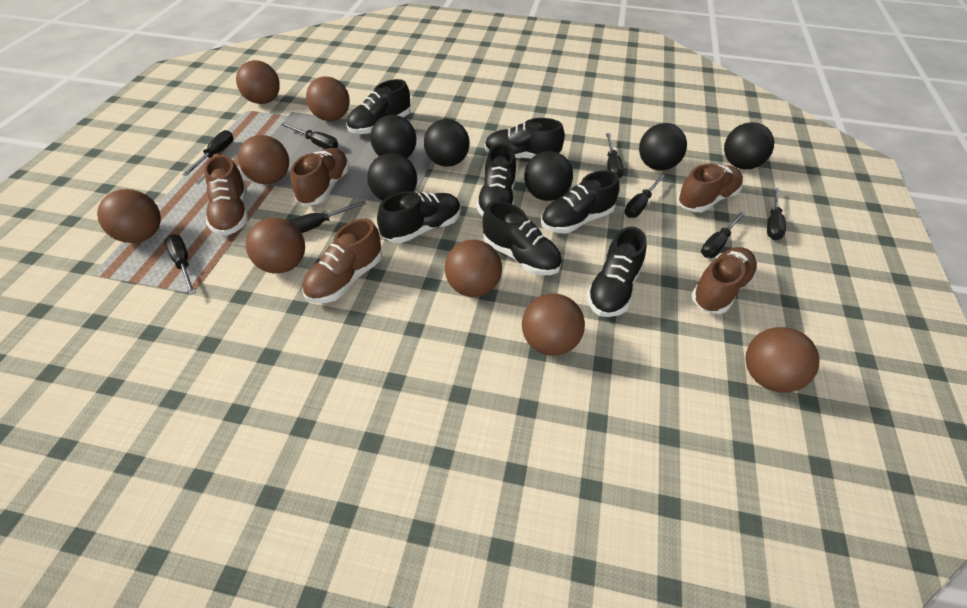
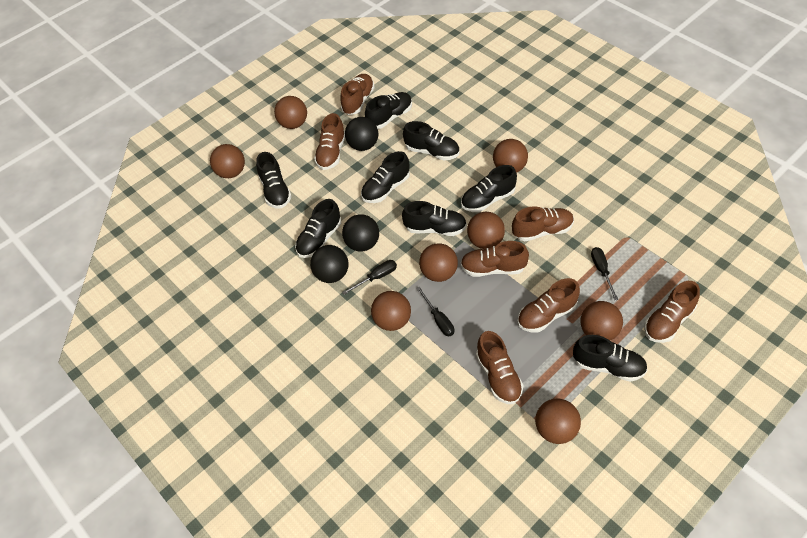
black ball: 6 -> 3
black screwdriver: 8 -> 3
black shoe: 7 -> 8
brown shoe: 5 -> 7

